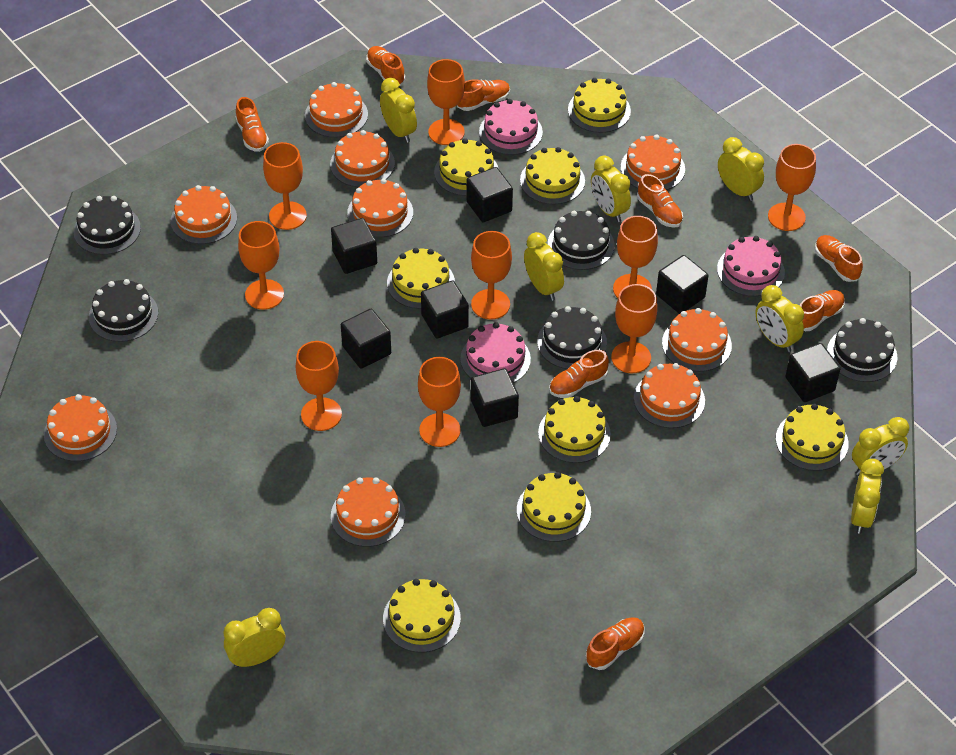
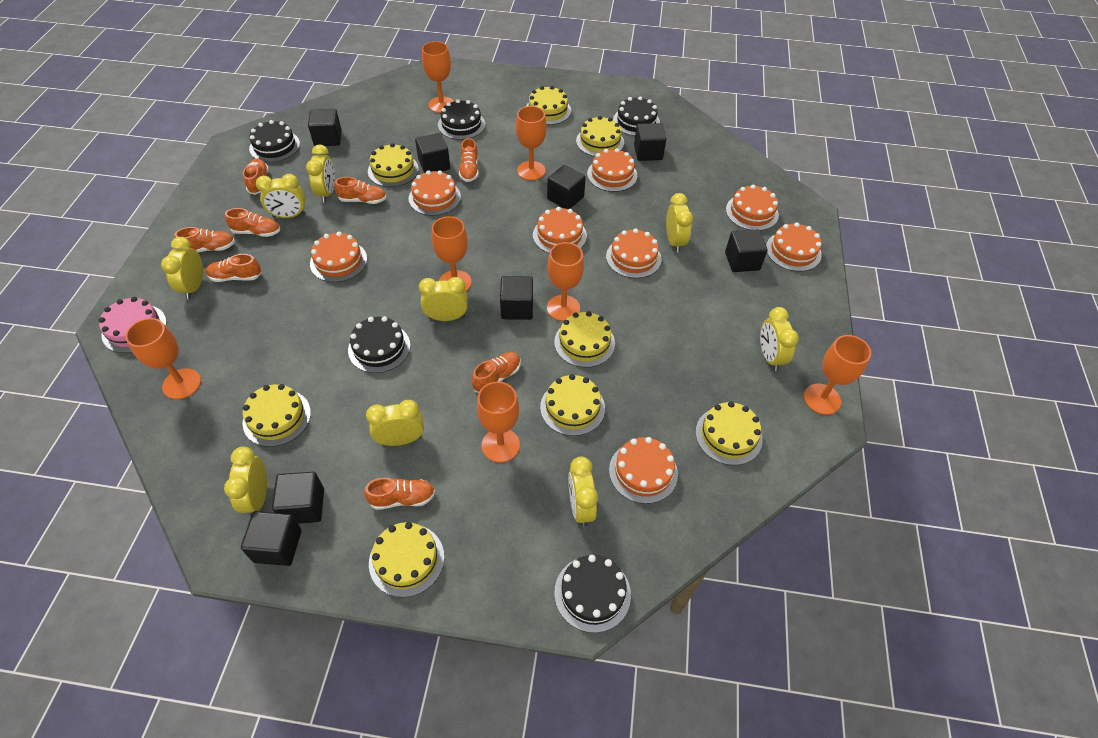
black cube: 7 -> 8
orange cake: 9 -> 8
orange goblet: 9 -> 7
pink cake: 3 -> 1
yellow clock: 8 -> 9

